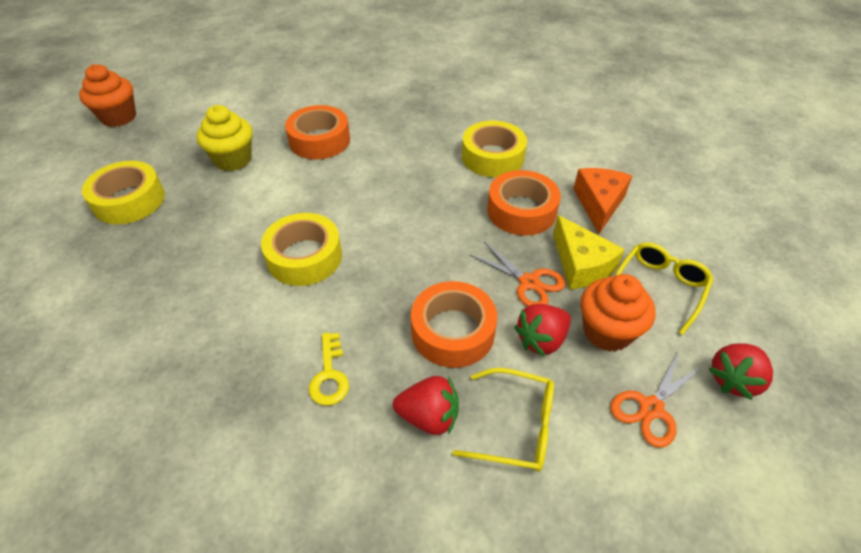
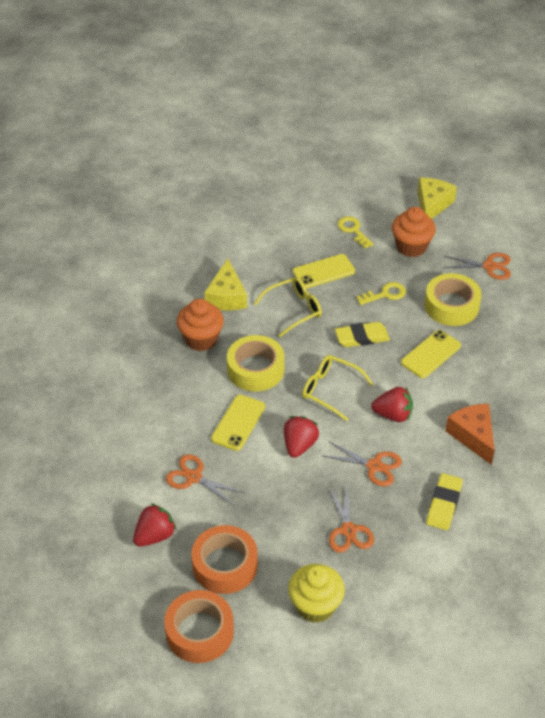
orange scissors: 2 -> 4
orange tape: 3 -> 2
yellow cheese: 1 -> 2
yellow eraser: 0 -> 2
yellow key: 1 -> 2
yellow phone: 0 -> 3
yellow tape: 3 -> 2

